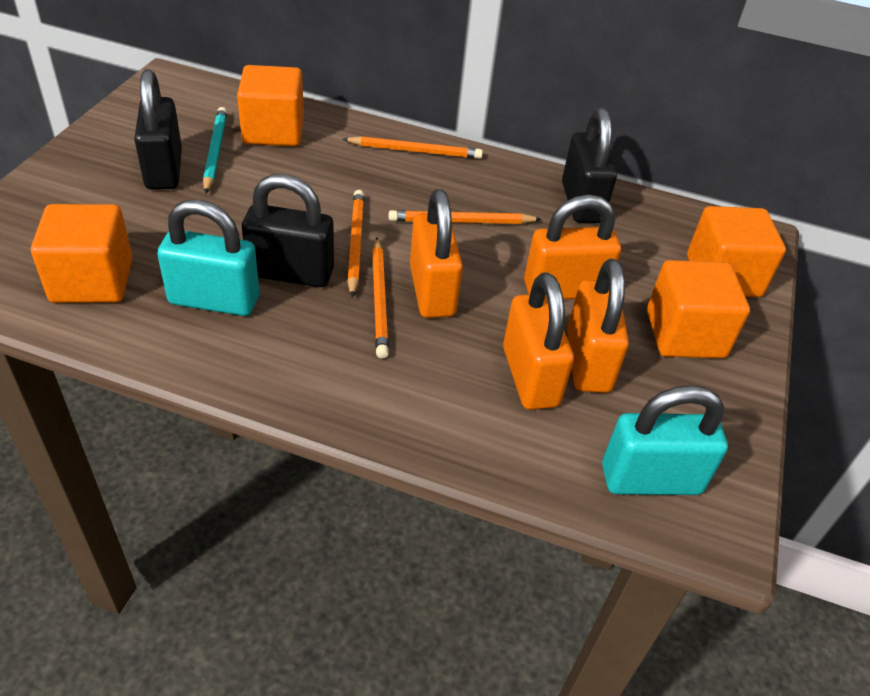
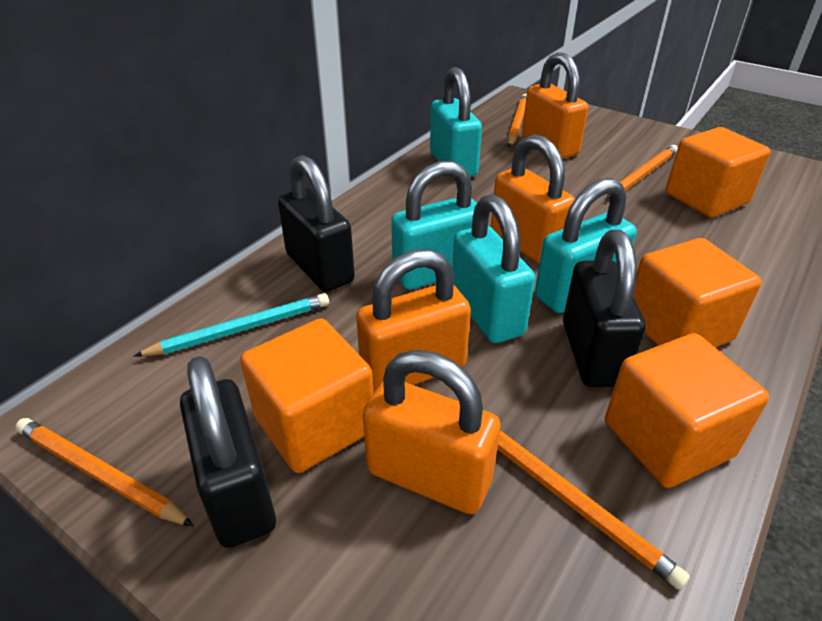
turquoise padlock: 2 -> 4

